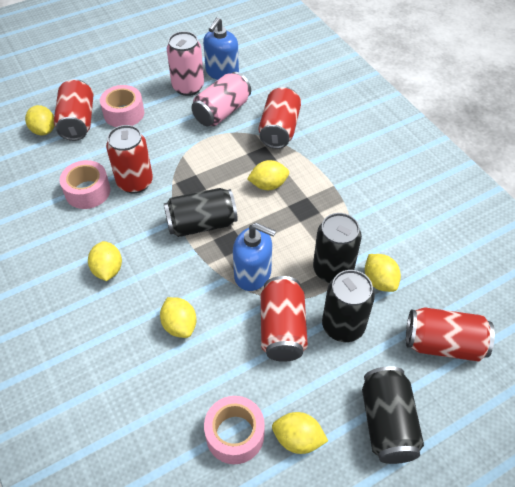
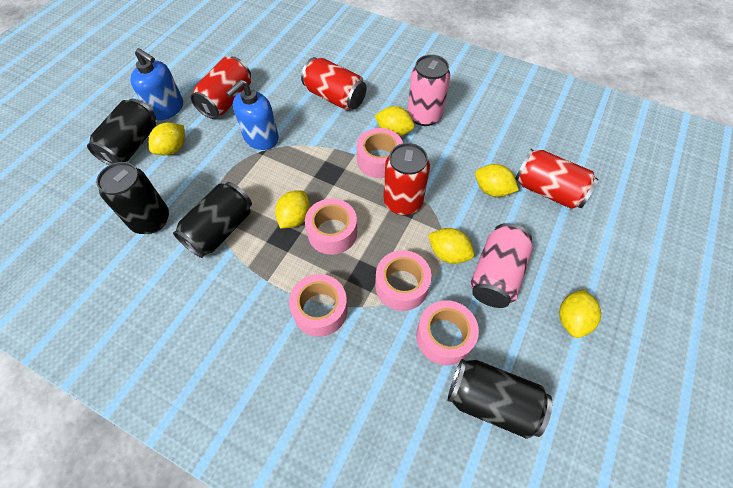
pink tape: 3 -> 5
red can: 5 -> 4

